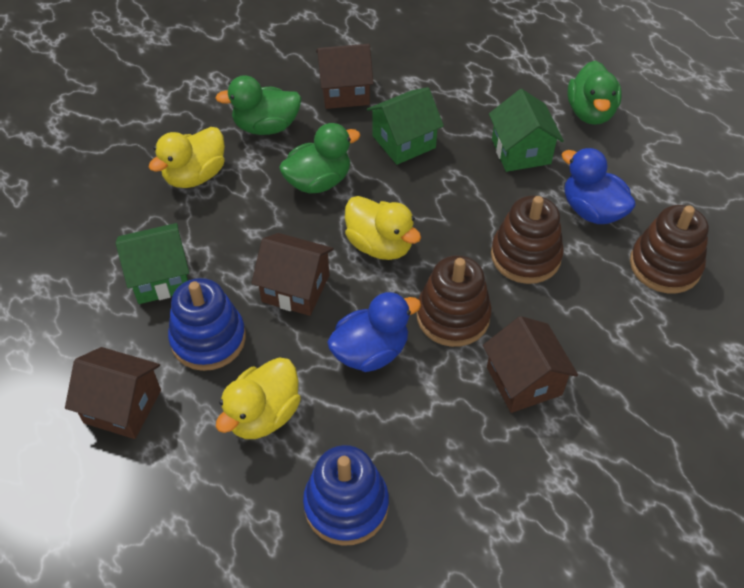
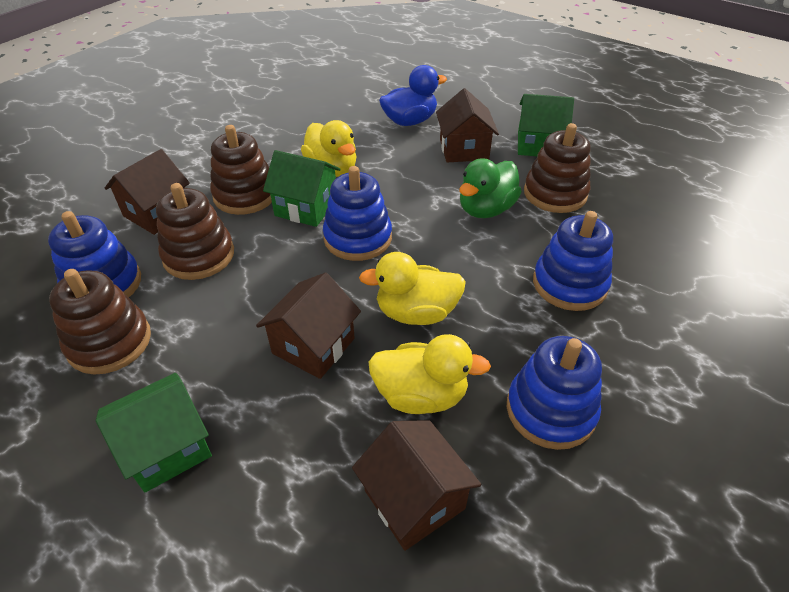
blue duck: 2 -> 1
blue stacking toy: 2 -> 4
brown stacking toy: 3 -> 4
green duck: 3 -> 1

